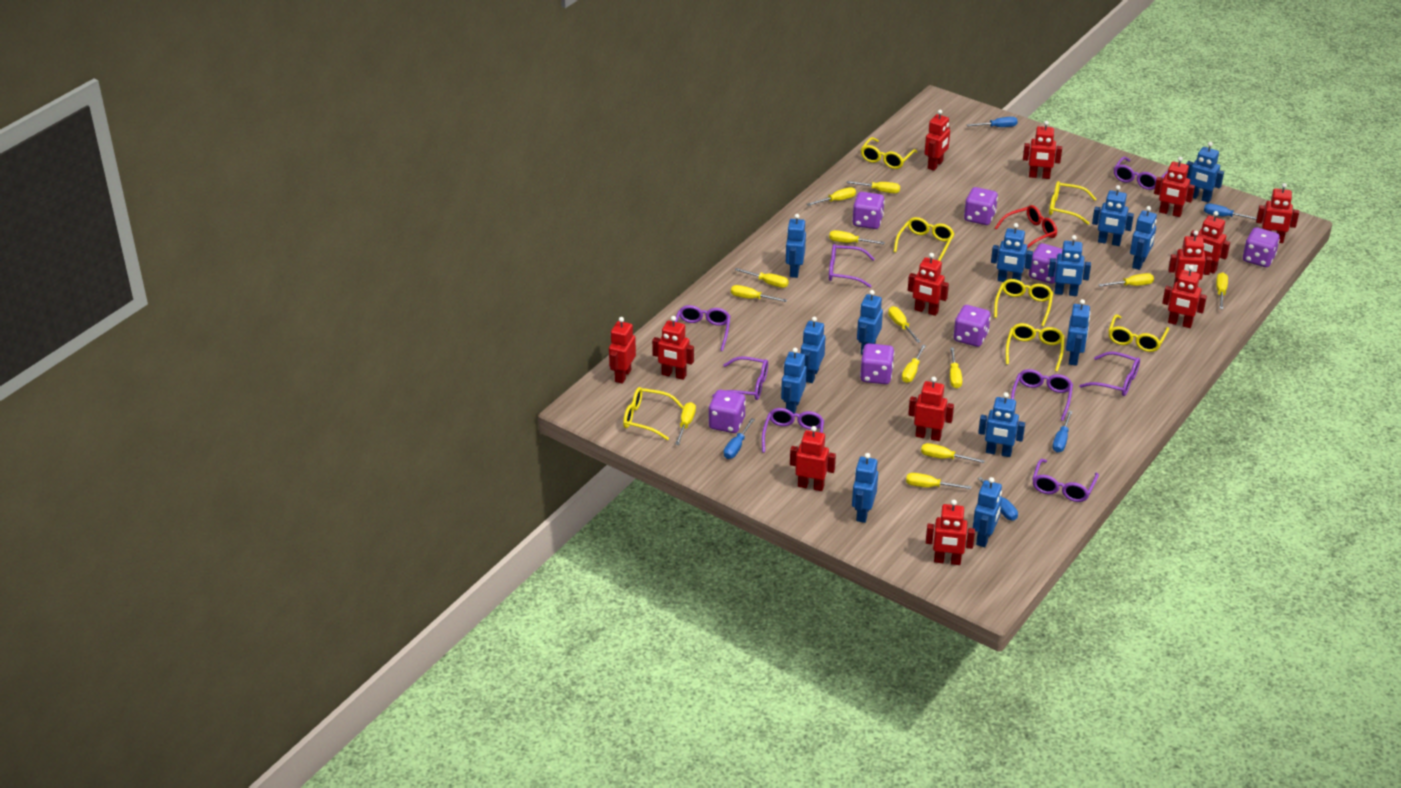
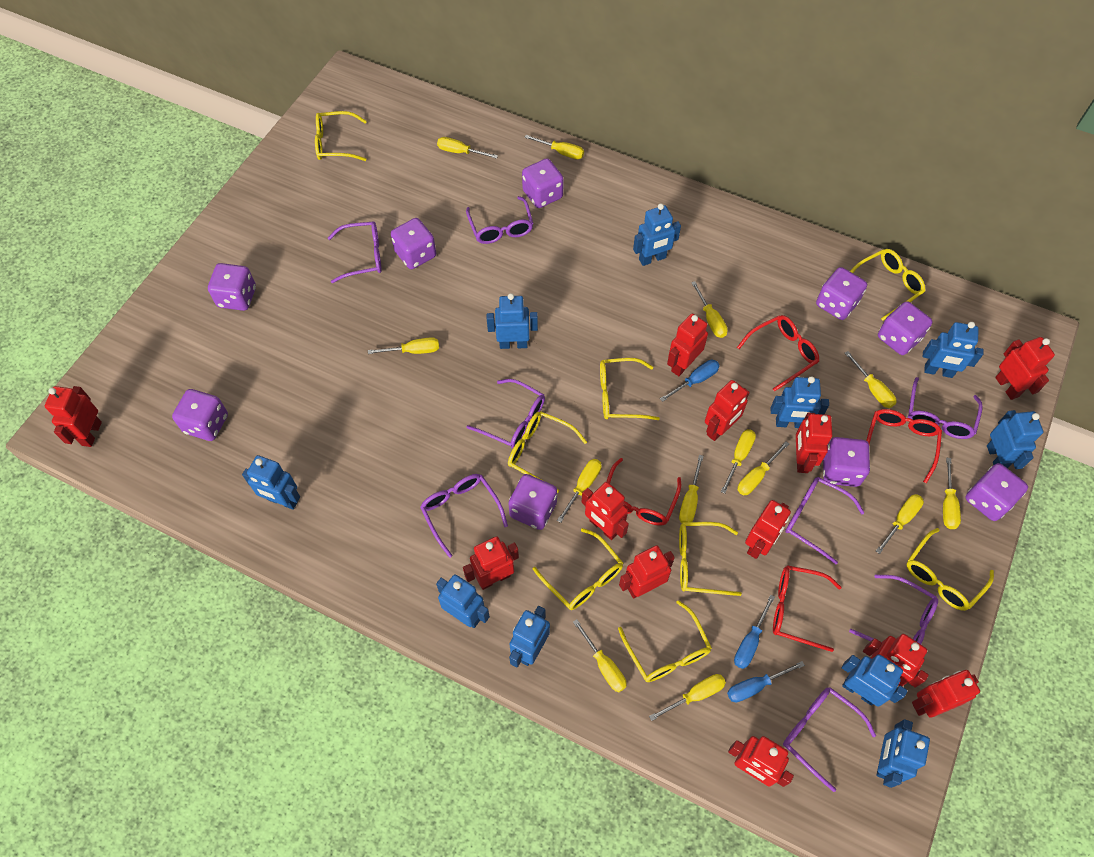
blue robot: 13 -> 10
blue screwdriver: 5 -> 3
purple dice: 7 -> 9
red glasses: 1 -> 4
red robot: 13 -> 12
yellow glasses: 7 -> 8

